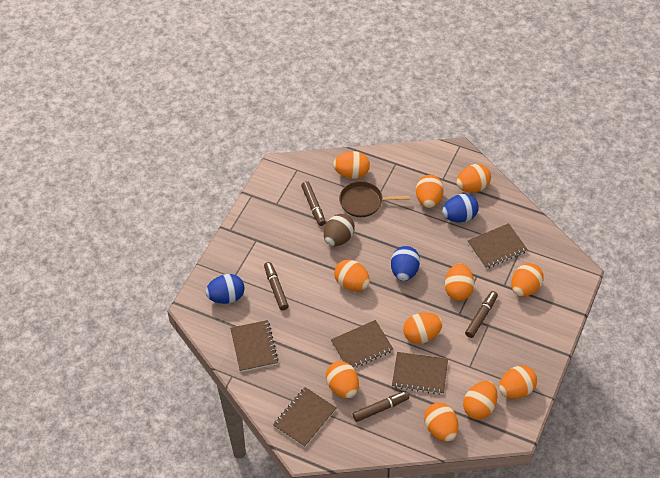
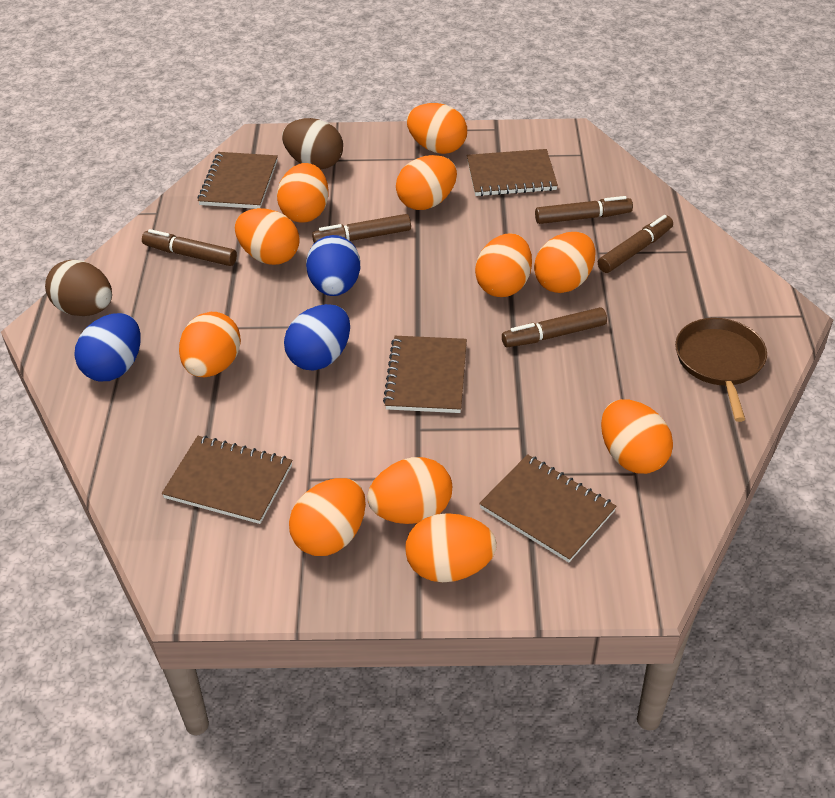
brown egg: 1 -> 2
brown marker: 4 -> 5

